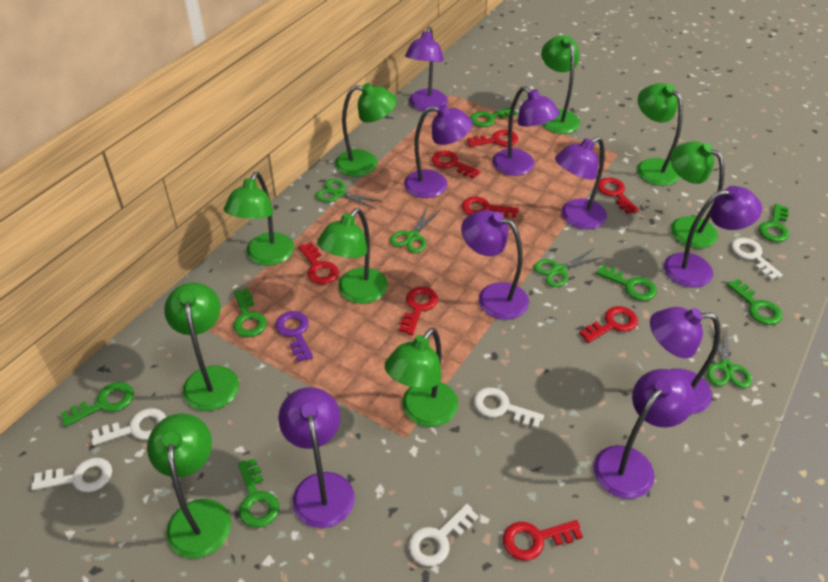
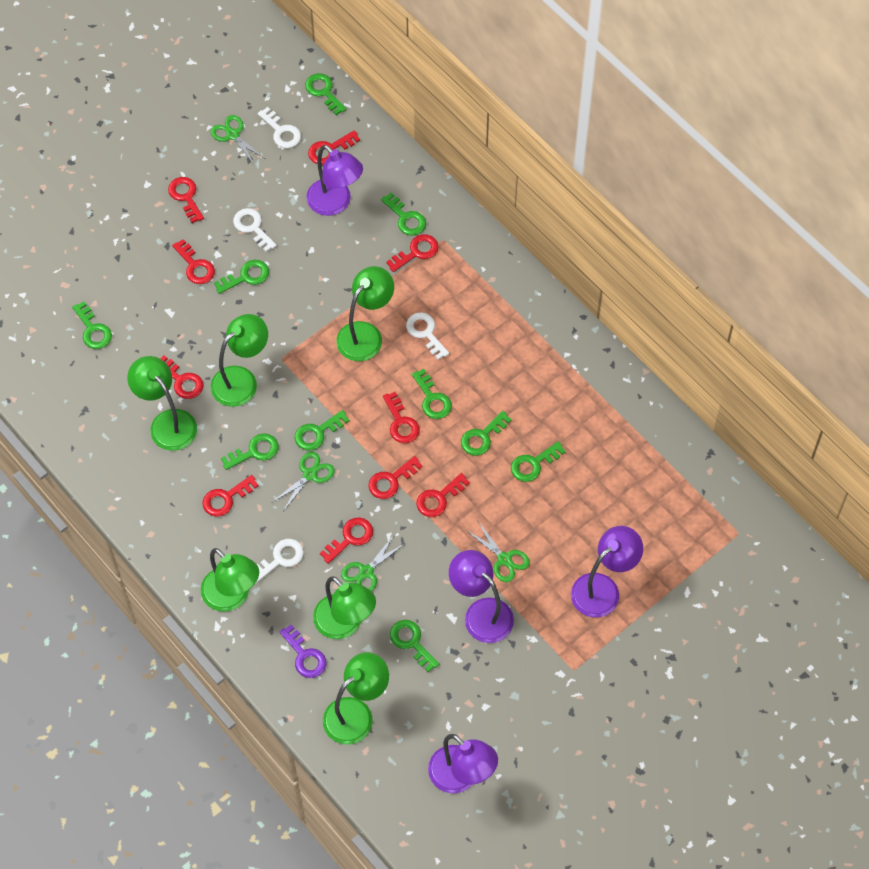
green key: 7 -> 10
green lamp: 9 -> 6
purple lamp: 9 -> 4
red key: 8 -> 10
white key: 5 -> 4

